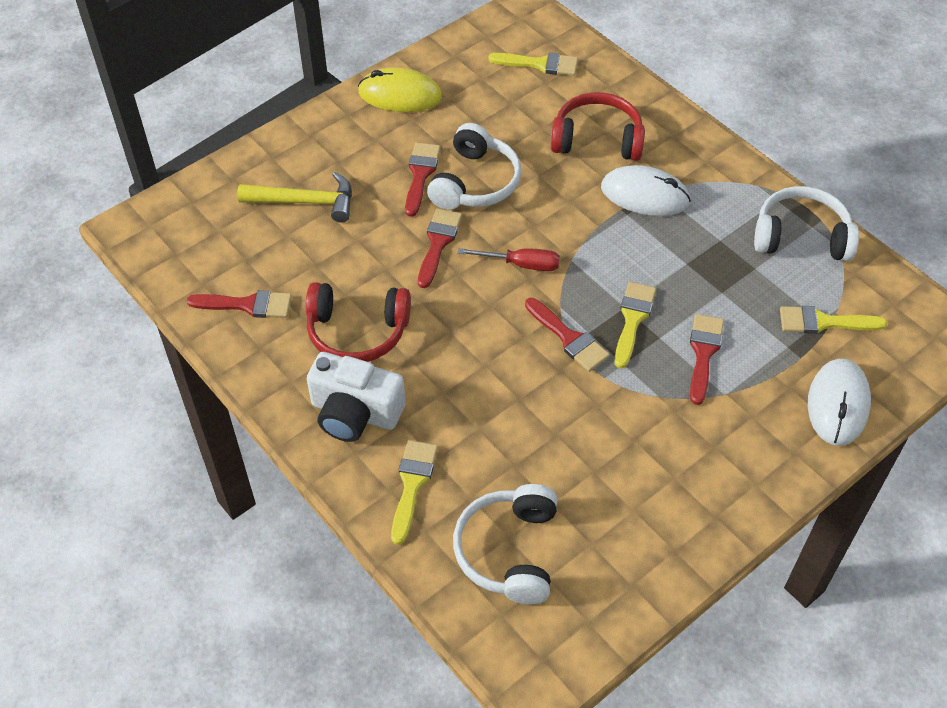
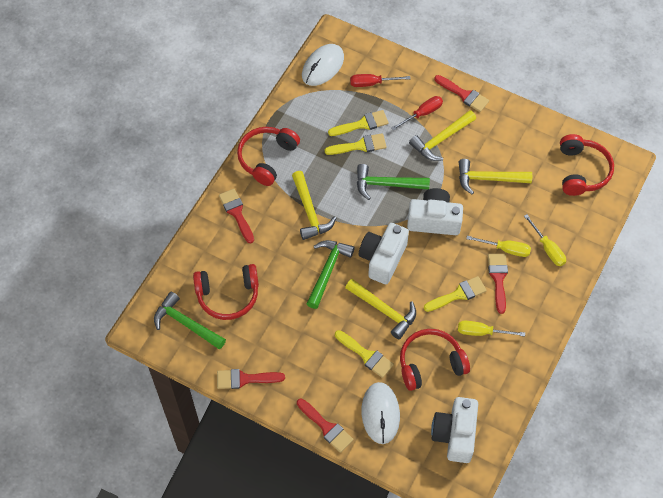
green hammer: 0 -> 3
red headphones: 2 -> 4
red screwdriver: 1 -> 2
white camera: 1 -> 3
white headphones: 3 -> 0
yellow hammer: 1 -> 4
yellow mouse: 1 -> 0
yellow screwdriver: 0 -> 3

